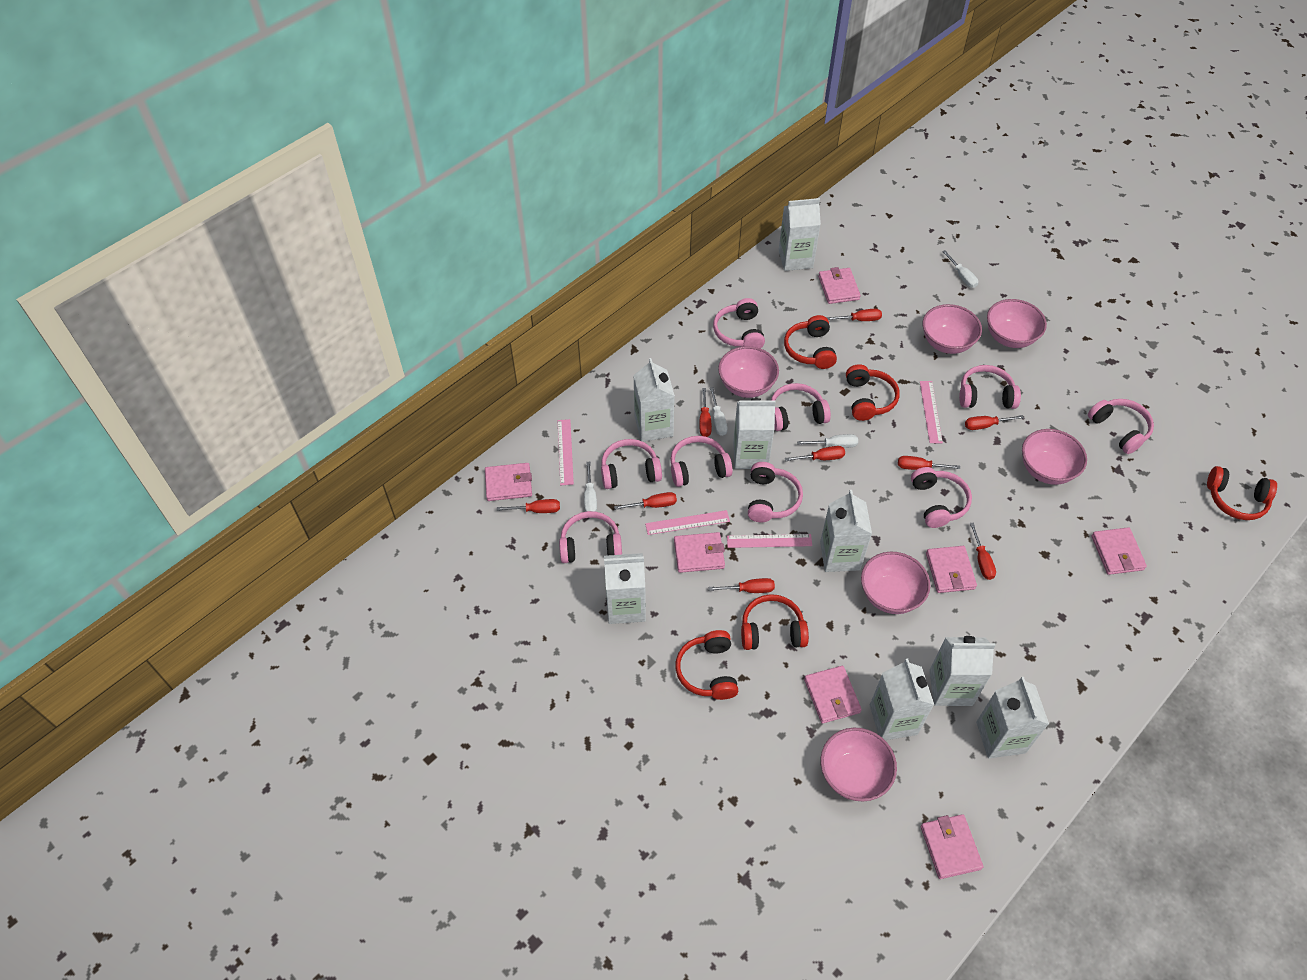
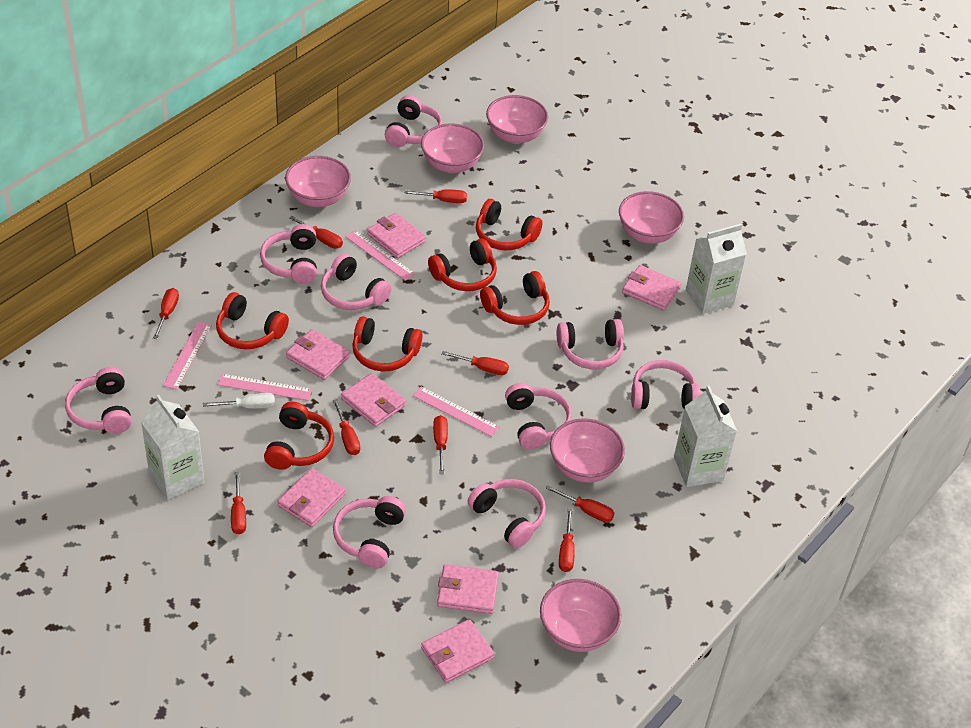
red headphones: 5 -> 6
white carton: 8 -> 3
white screwdriver: 4 -> 1

